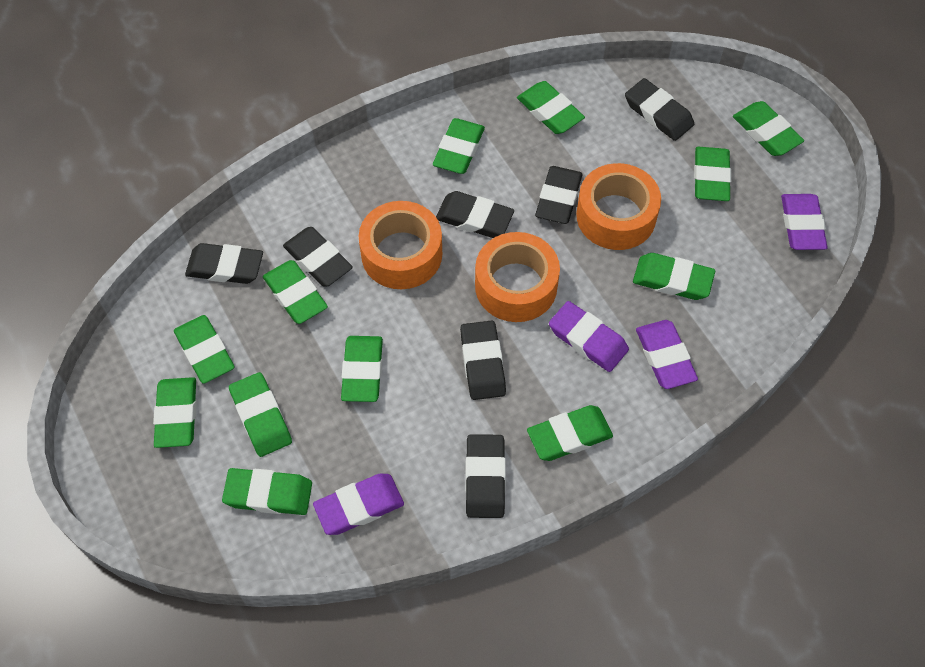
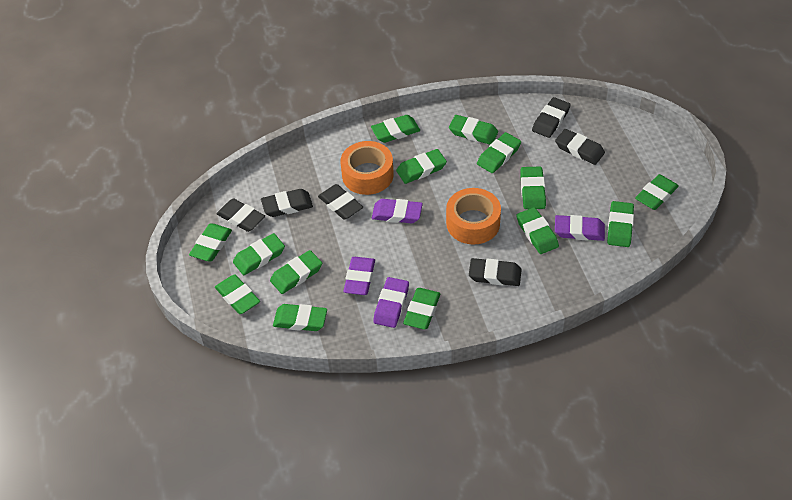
black eraser: 7 -> 6
green eraser: 12 -> 14
orange tape: 3 -> 2

